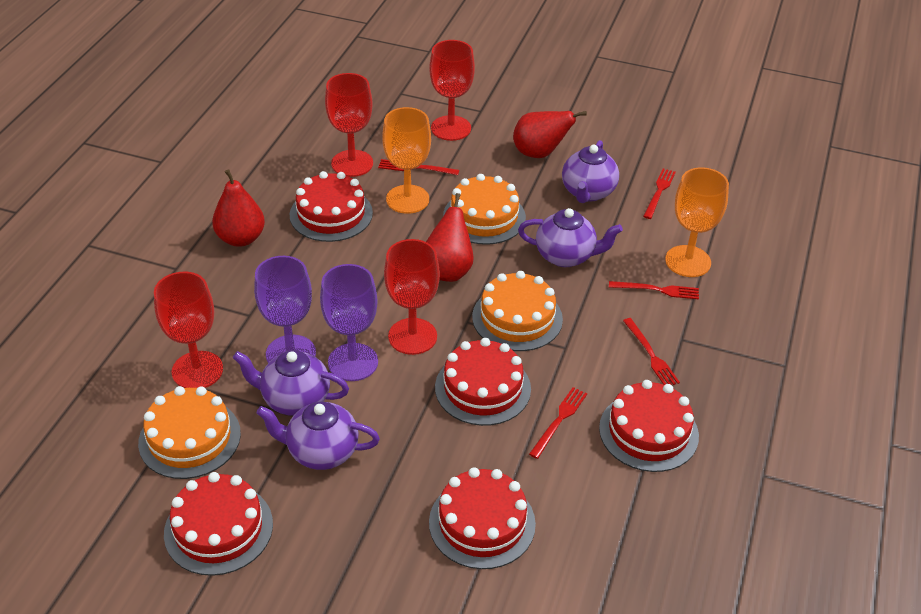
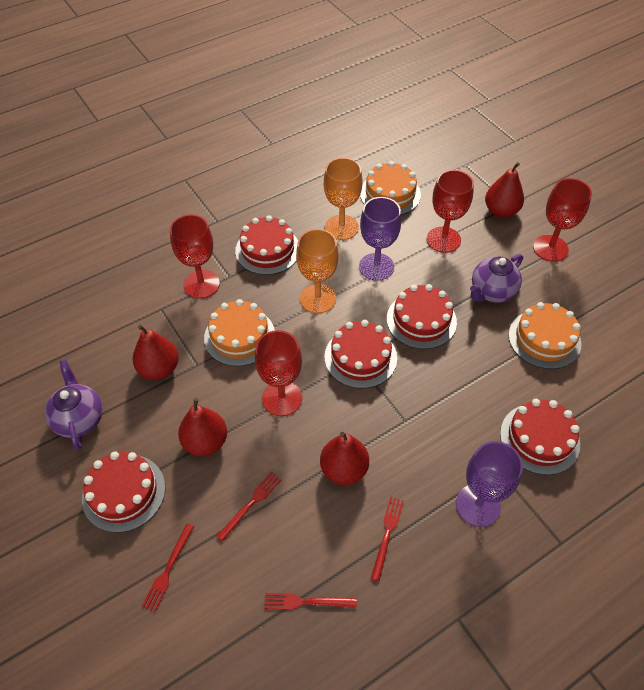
purple teapot: 4 -> 2
red fork: 5 -> 4
red pear: 3 -> 4

